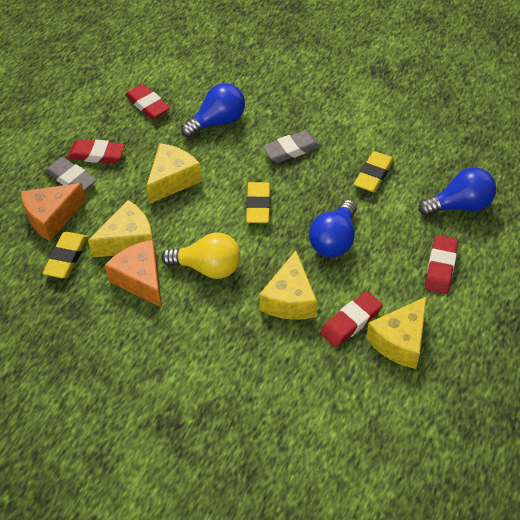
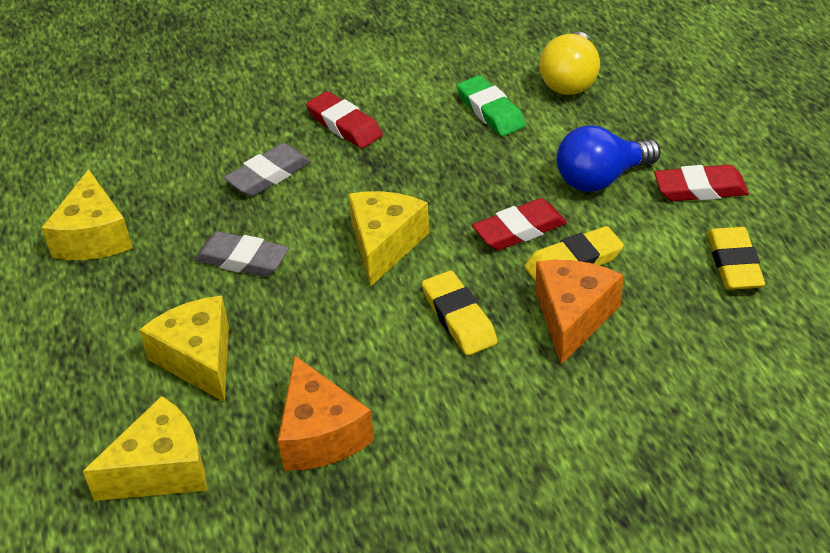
blue light bulb: 3 -> 1
green eraser: 0 -> 1
red eraser: 4 -> 3

